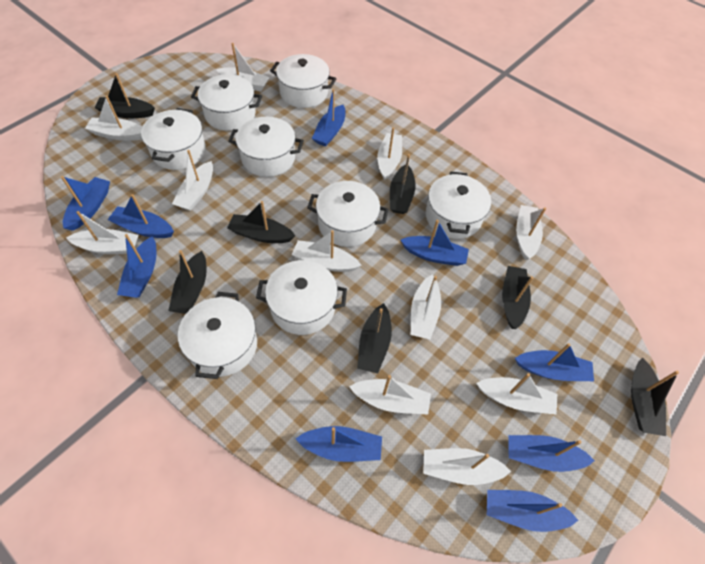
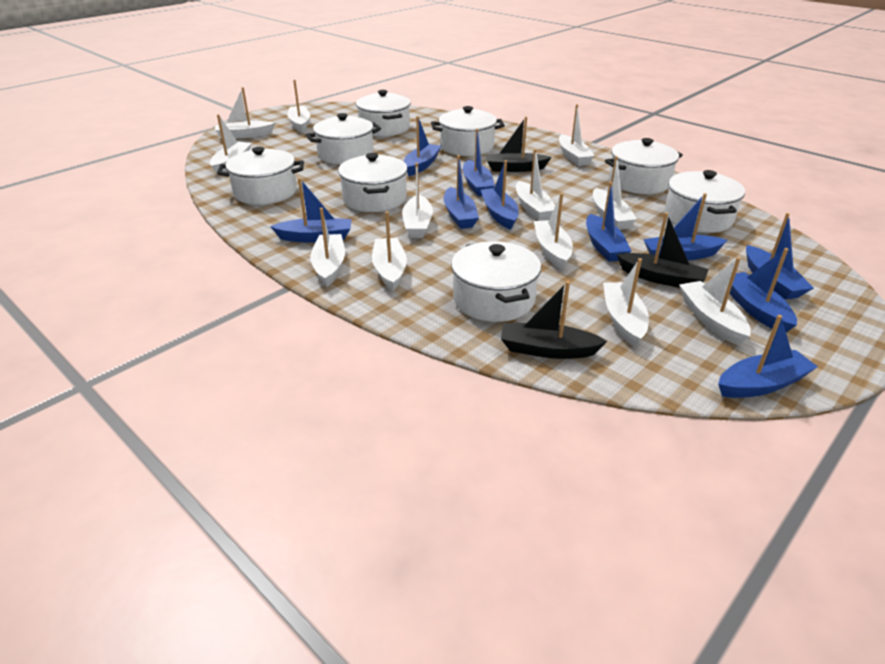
black boat: 7 -> 3
blue boat: 9 -> 10
white boat: 11 -> 12

